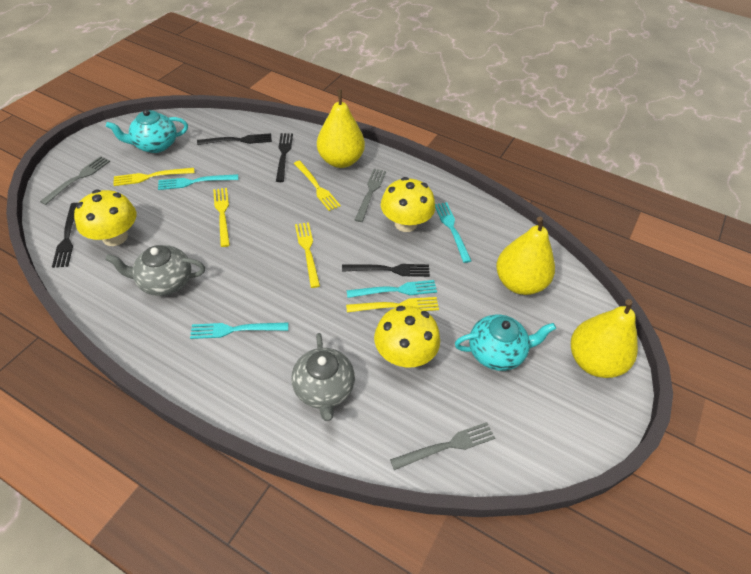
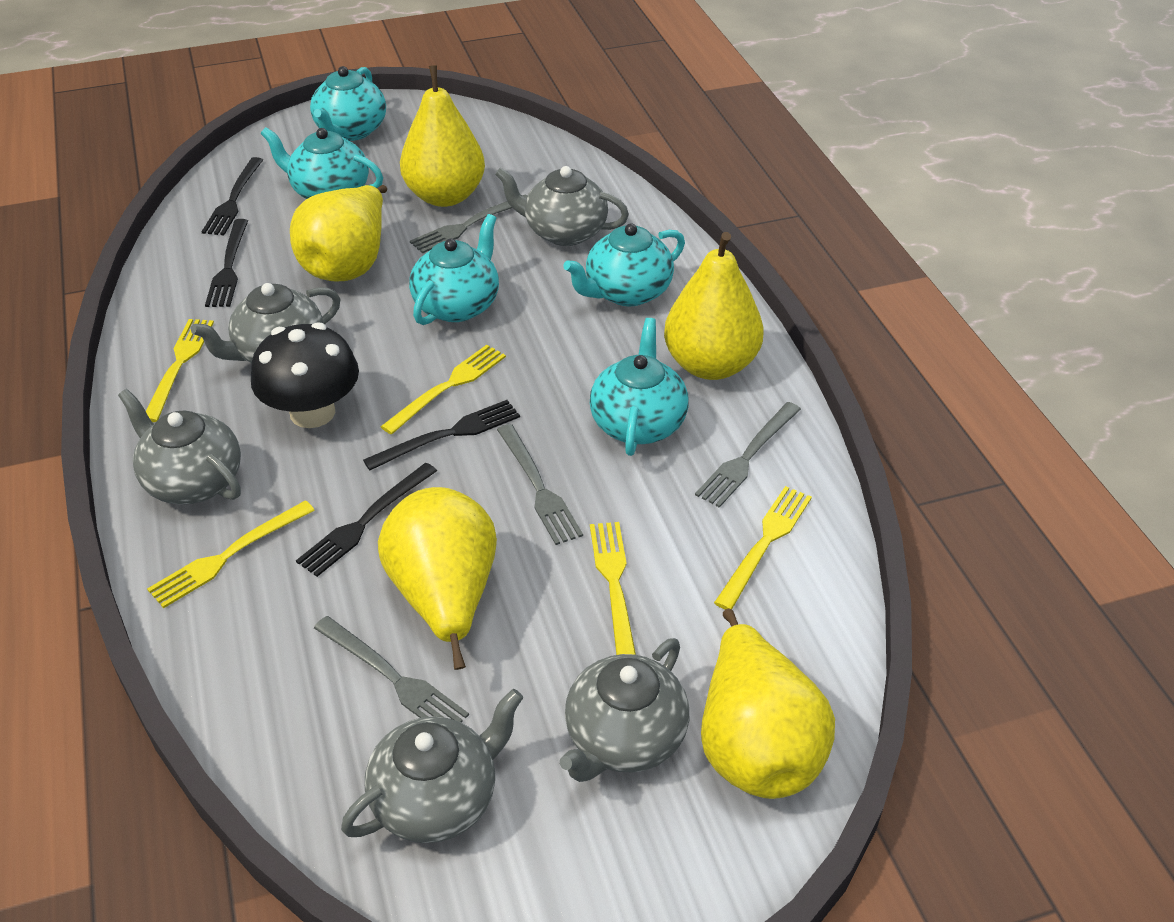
black mushroom: 0 -> 1
grey fork: 3 -> 4
grey teapot: 2 -> 5
turquoise fork: 4 -> 0
turquoise teapot: 2 -> 5
yellow mushroom: 3 -> 0
yellow pear: 3 -> 5

